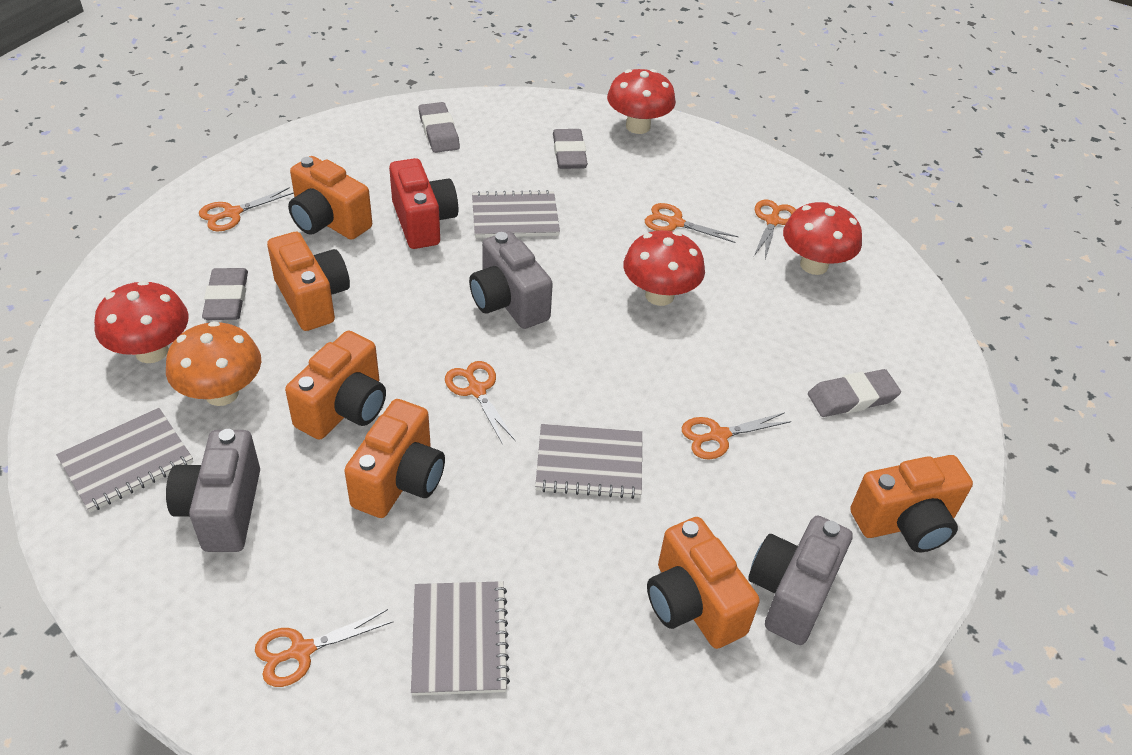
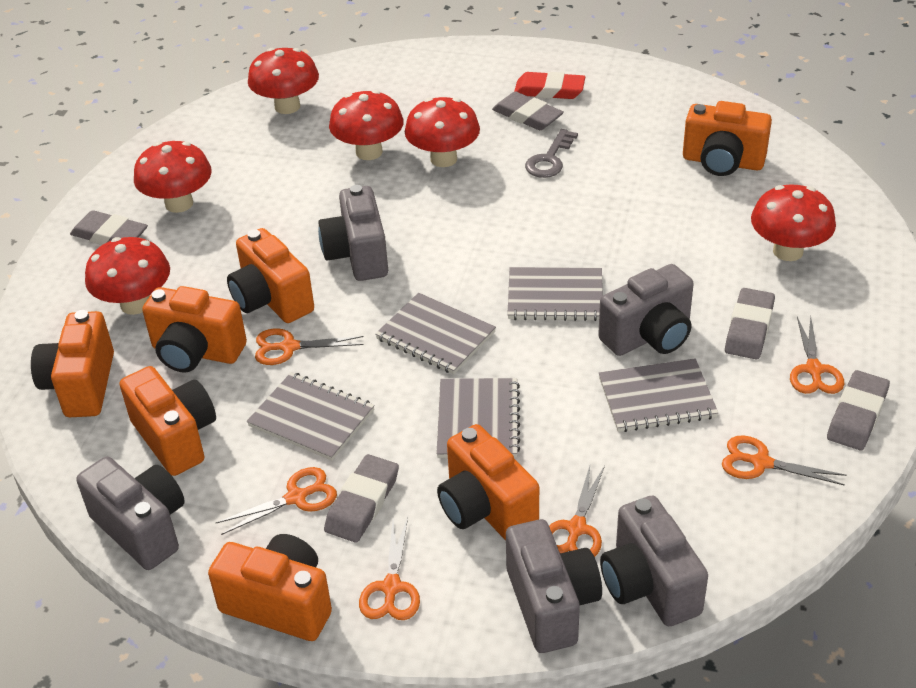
grey camera: 3 -> 5
grey eraser: 4 -> 5
grey key: 0 -> 1
grey notebook: 4 -> 5
orange camera: 6 -> 7
orange mushroom: 1 -> 0
red camera: 1 -> 0
red eraser: 0 -> 1
red mushroom: 4 -> 6

